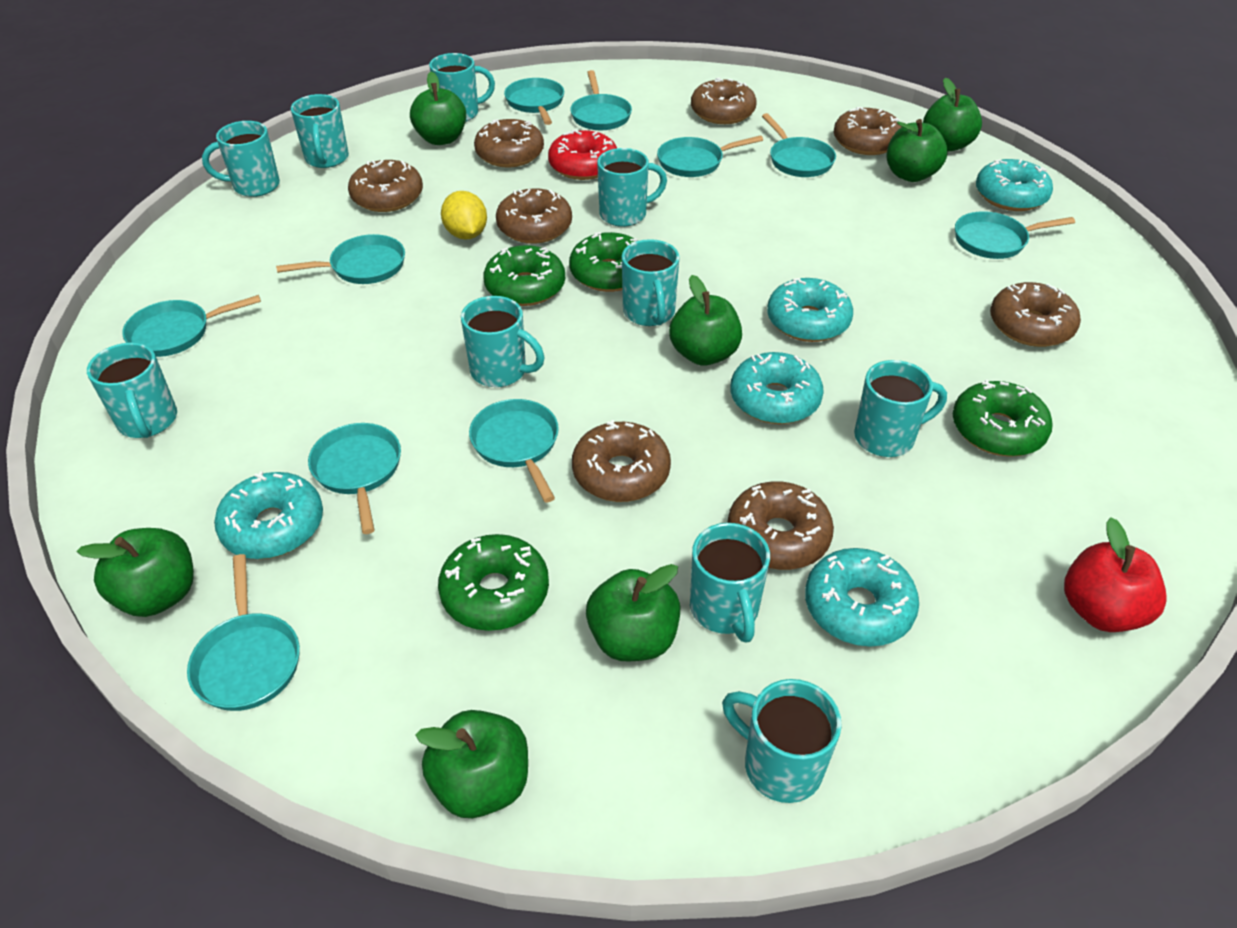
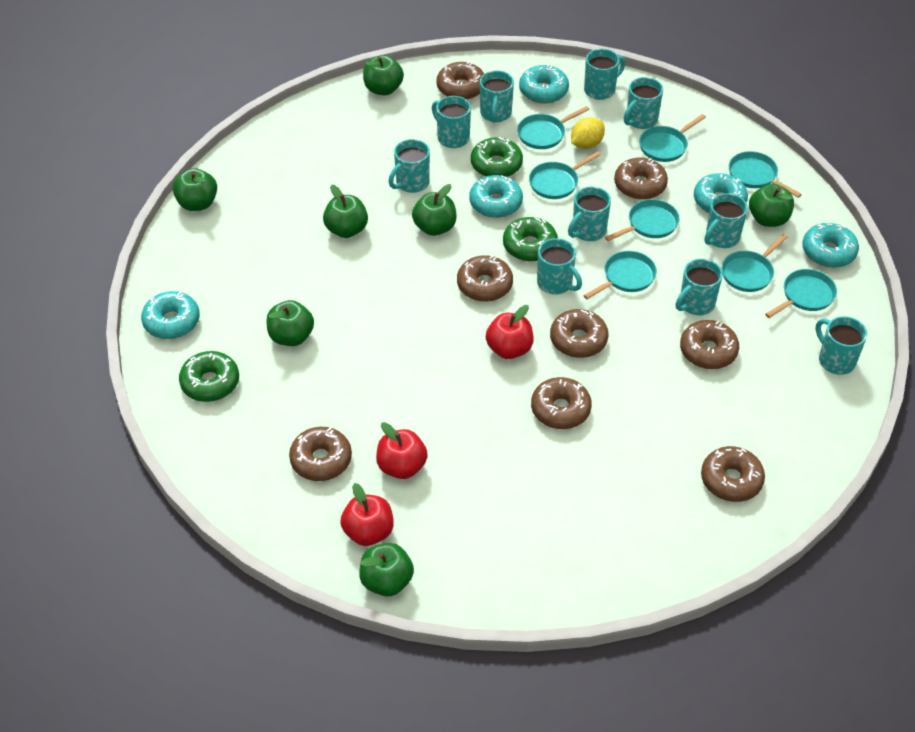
green donut: 4 -> 3
red apple: 1 -> 3
red donut: 1 -> 0
turquoise pan: 10 -> 8

